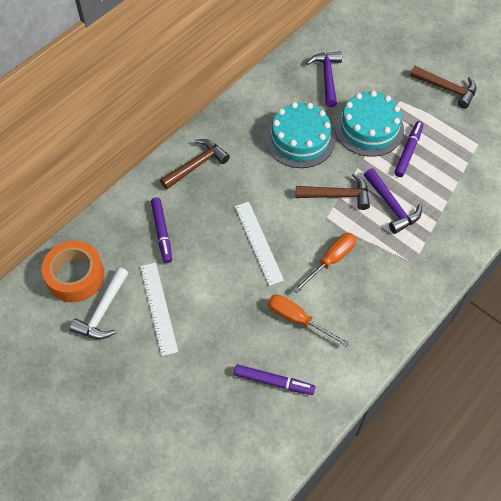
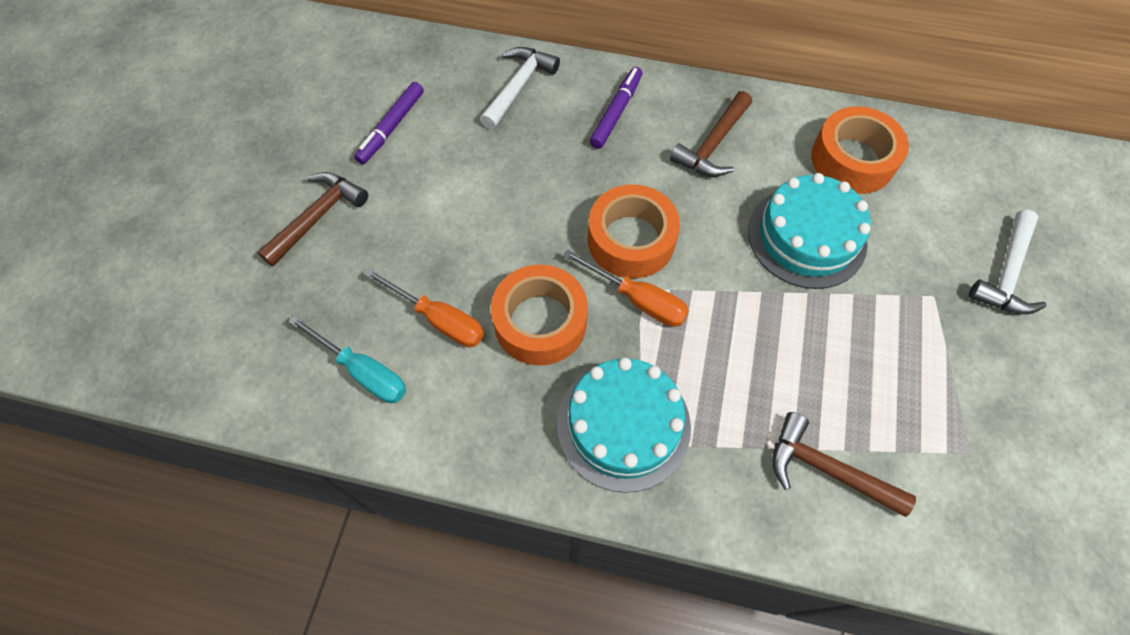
orange tape: 1 -> 3
purple hammer: 2 -> 0
purple marker: 3 -> 2
turquoise screwdriver: 0 -> 1
white hammer: 1 -> 2
white ruler: 2 -> 0

